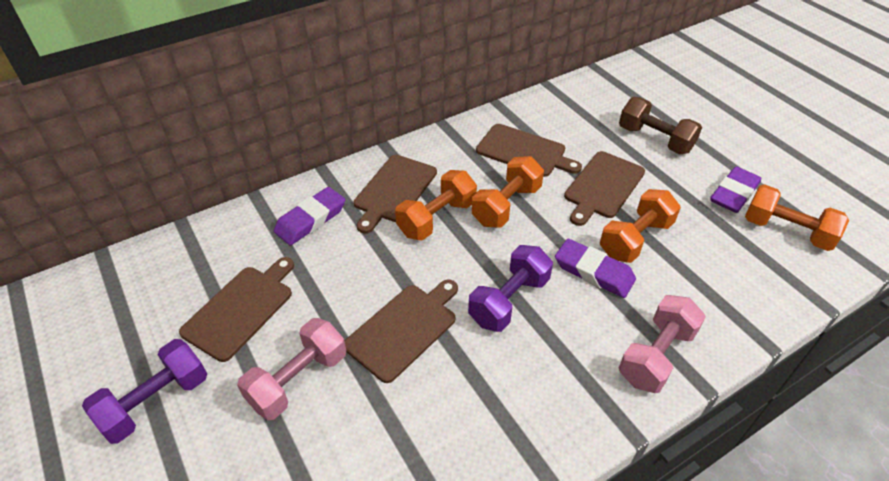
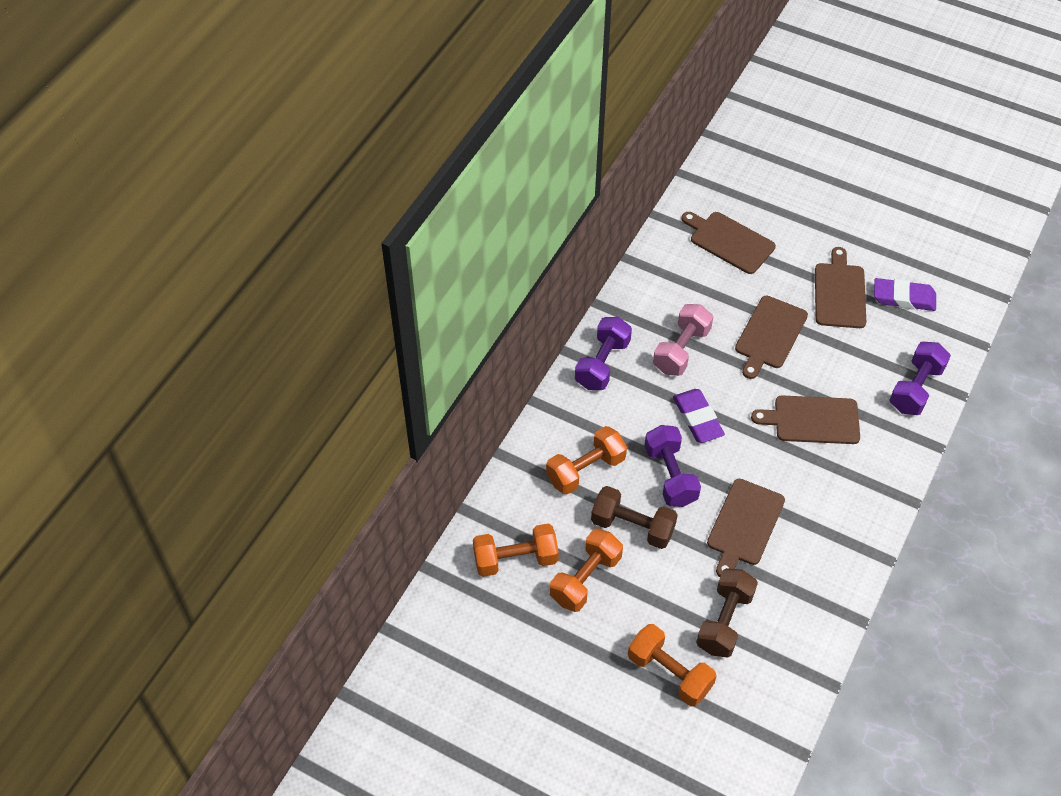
brown dumbbell: 1 -> 2
pink dumbbell: 2 -> 1
purple dumbbell: 2 -> 3
purple eraser: 3 -> 2

